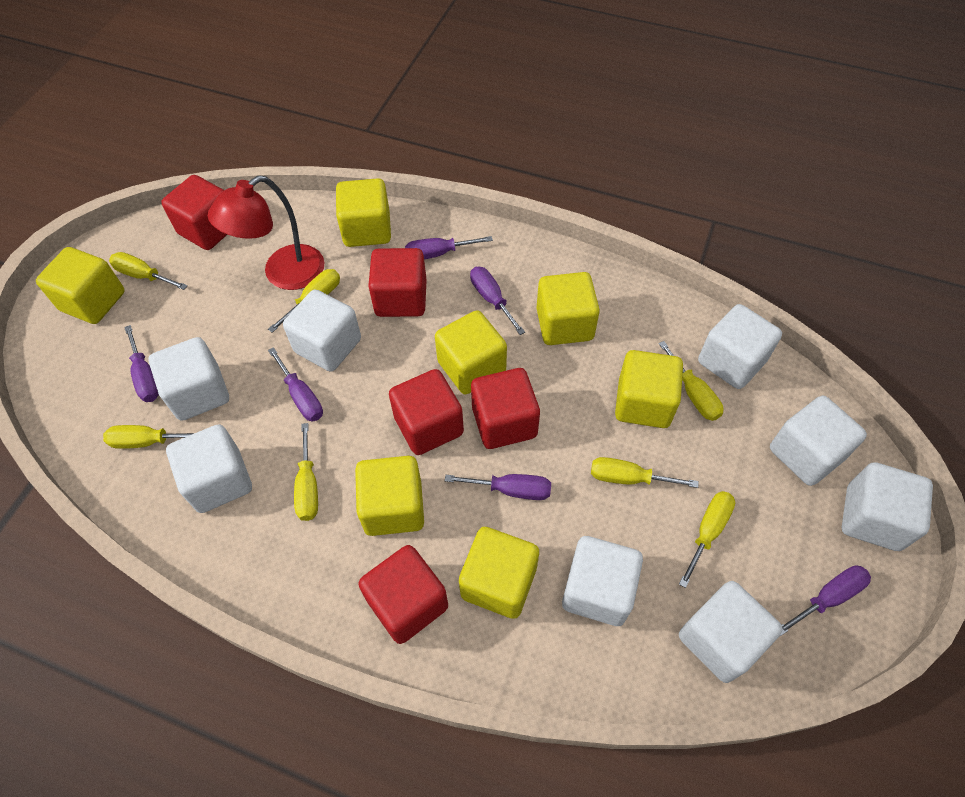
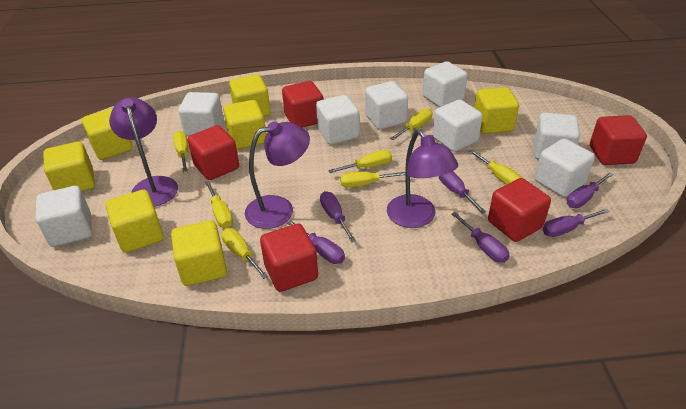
purple lamp: 0 -> 3
red lamp: 1 -> 0

